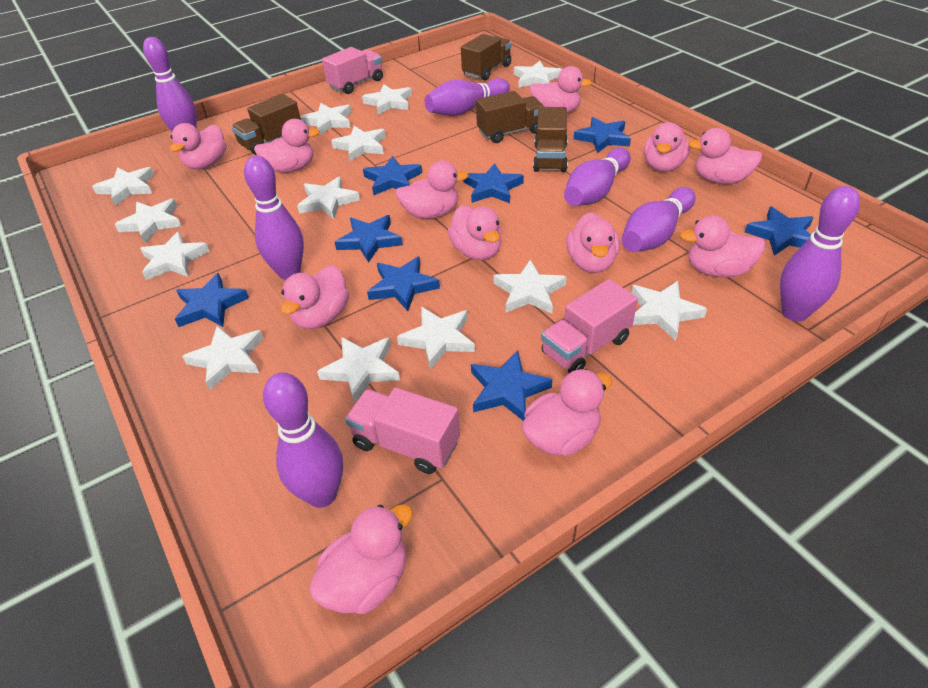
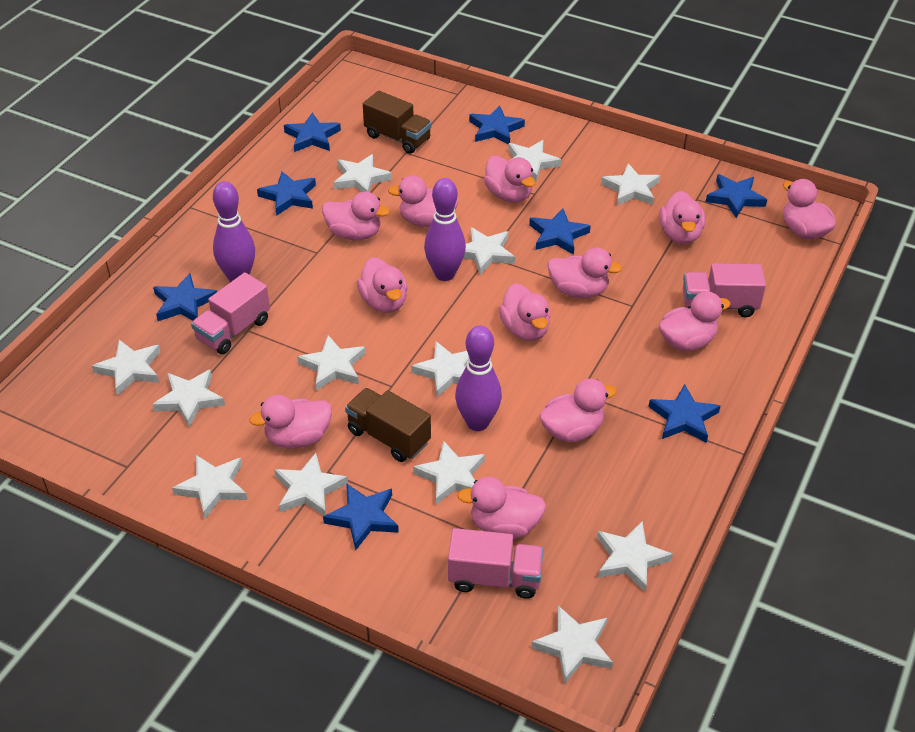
brown truck: 4 -> 2
purple bowling pin: 7 -> 3

